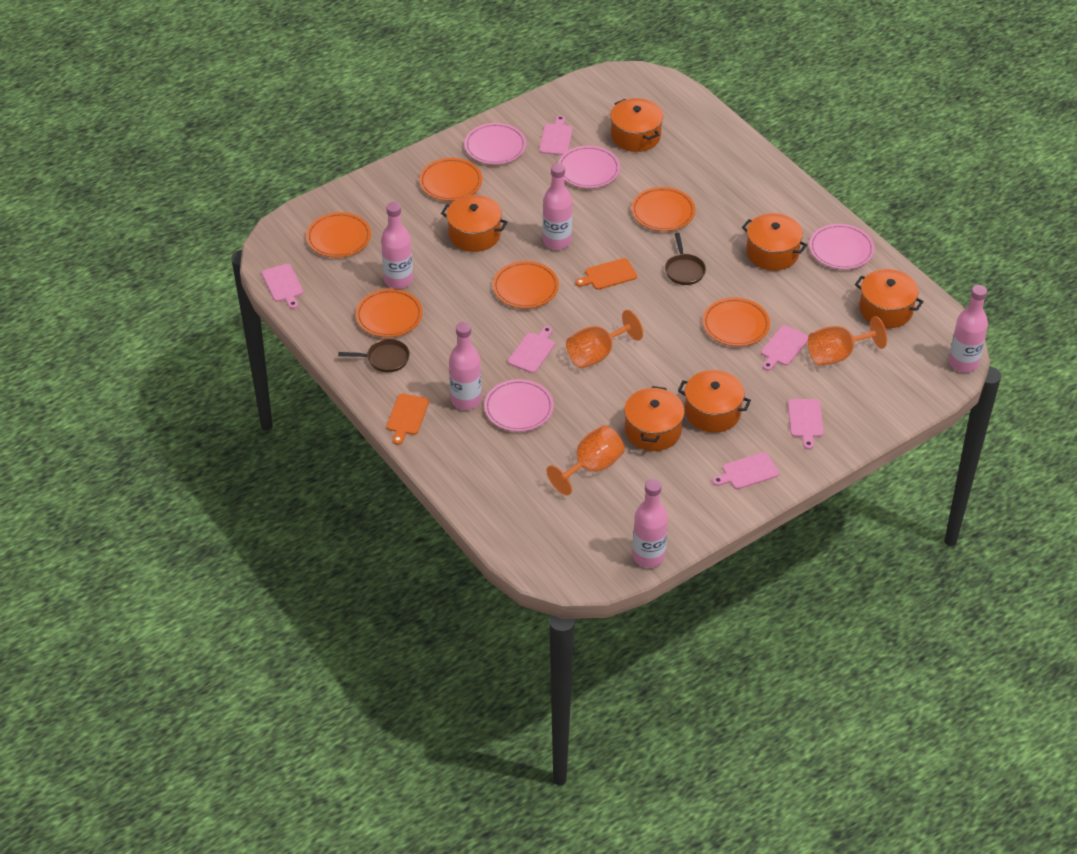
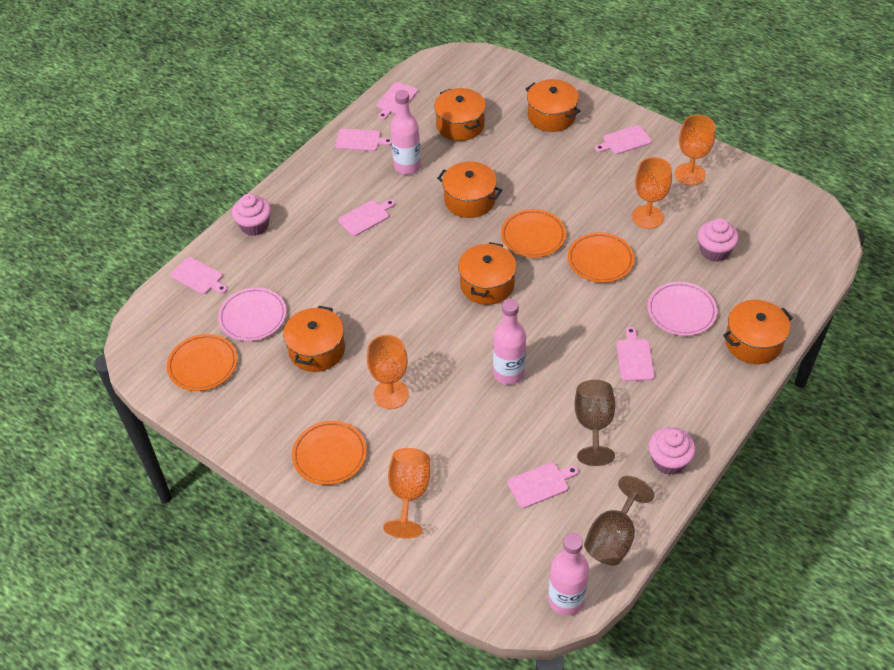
brown goblet: 0 -> 2
brown pan: 2 -> 0
orange cutting board: 2 -> 0
orange goblet: 3 -> 4
orange plate: 6 -> 4
pink bottle: 5 -> 3
pink cupcake: 0 -> 3
pink cutting board: 6 -> 7
pink plate: 4 -> 2

